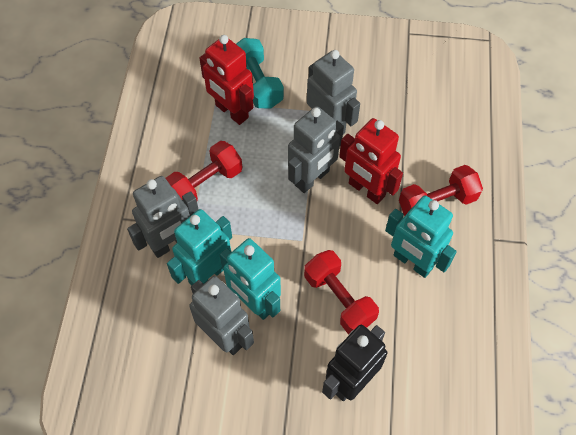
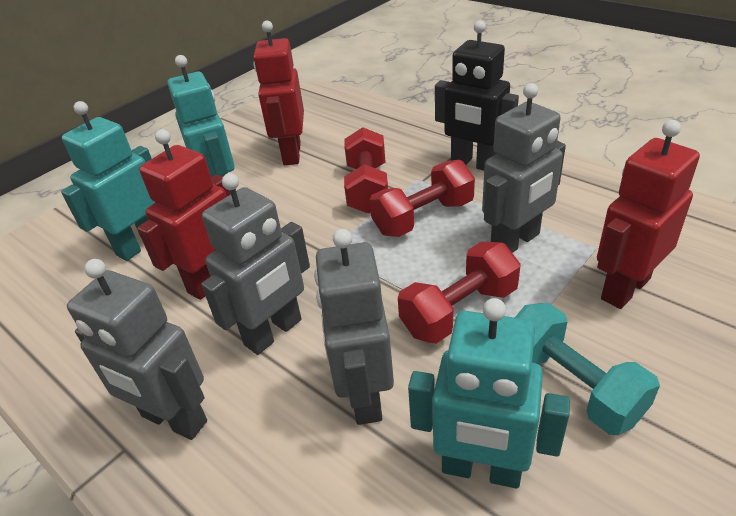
red robot: 2 -> 3

